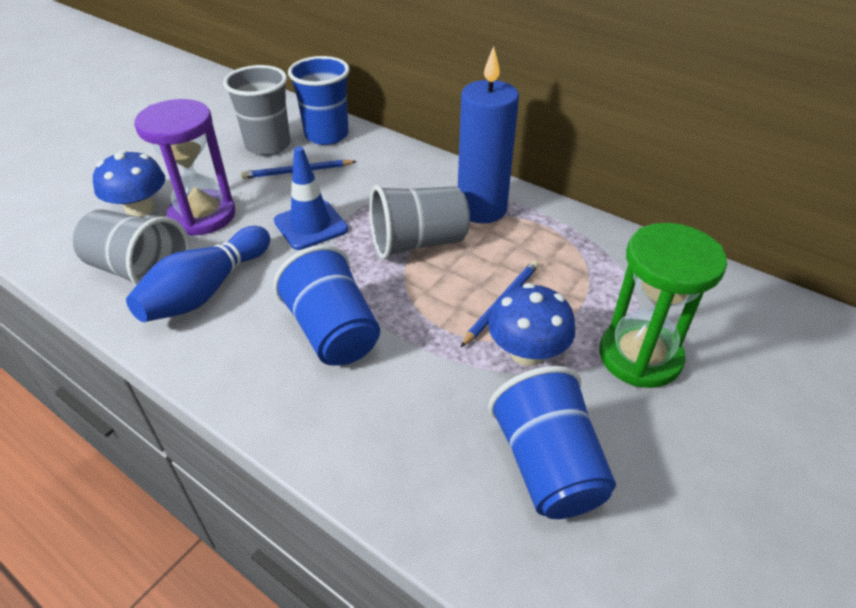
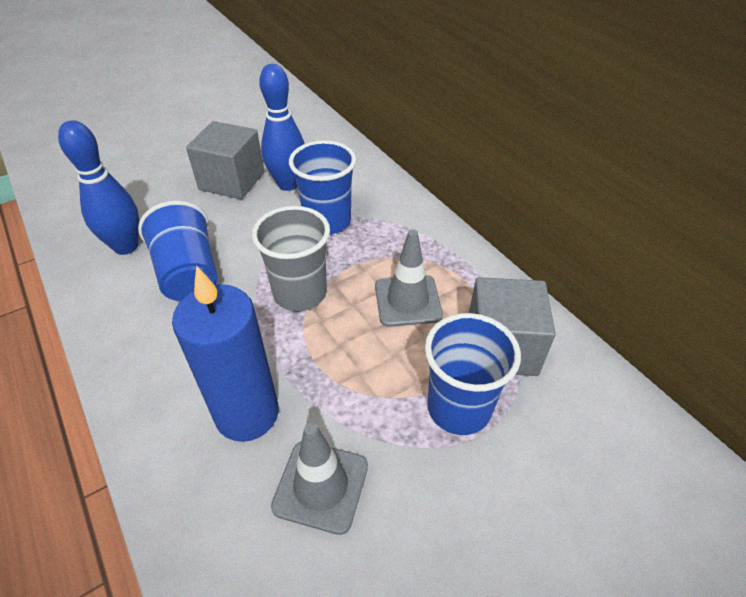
blue bowling pin: 1 -> 2
blue mushroom: 2 -> 0
blue pencil: 2 -> 0
blue traffic cone: 1 -> 0
green hourglass: 1 -> 0
grey cube: 0 -> 2
grey cup: 3 -> 1
grey traffic cone: 0 -> 2
purple hourglass: 1 -> 0

